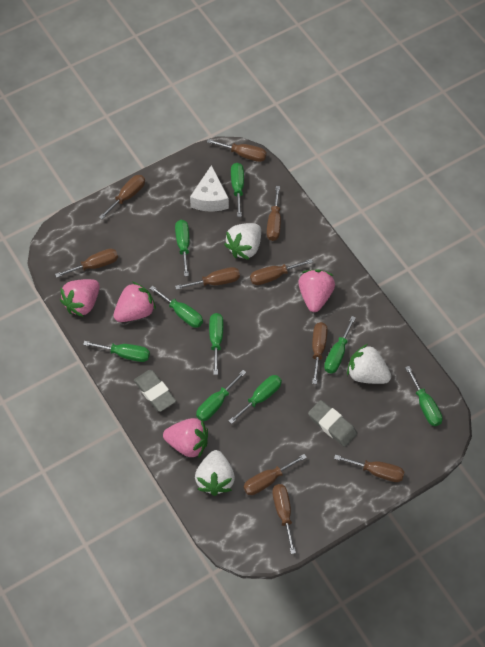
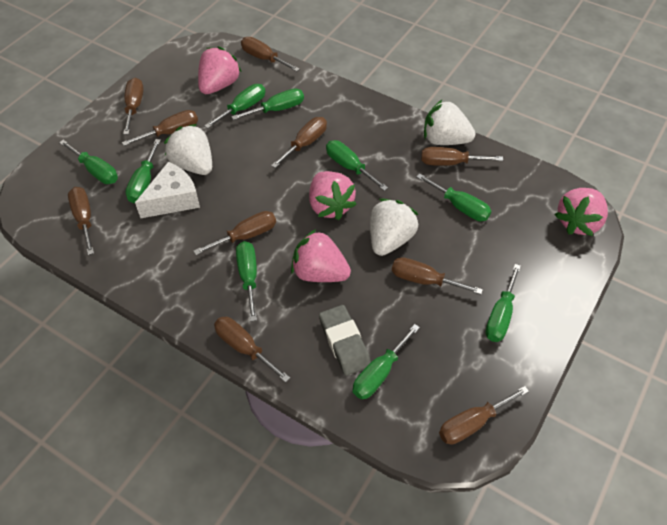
grey eraser: 2 -> 1

